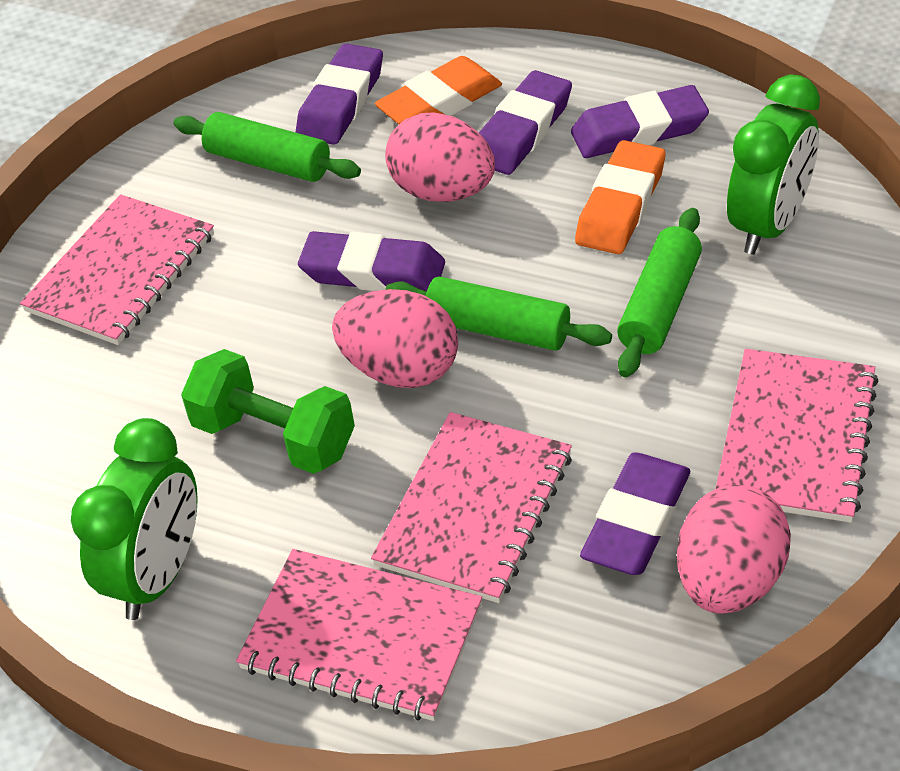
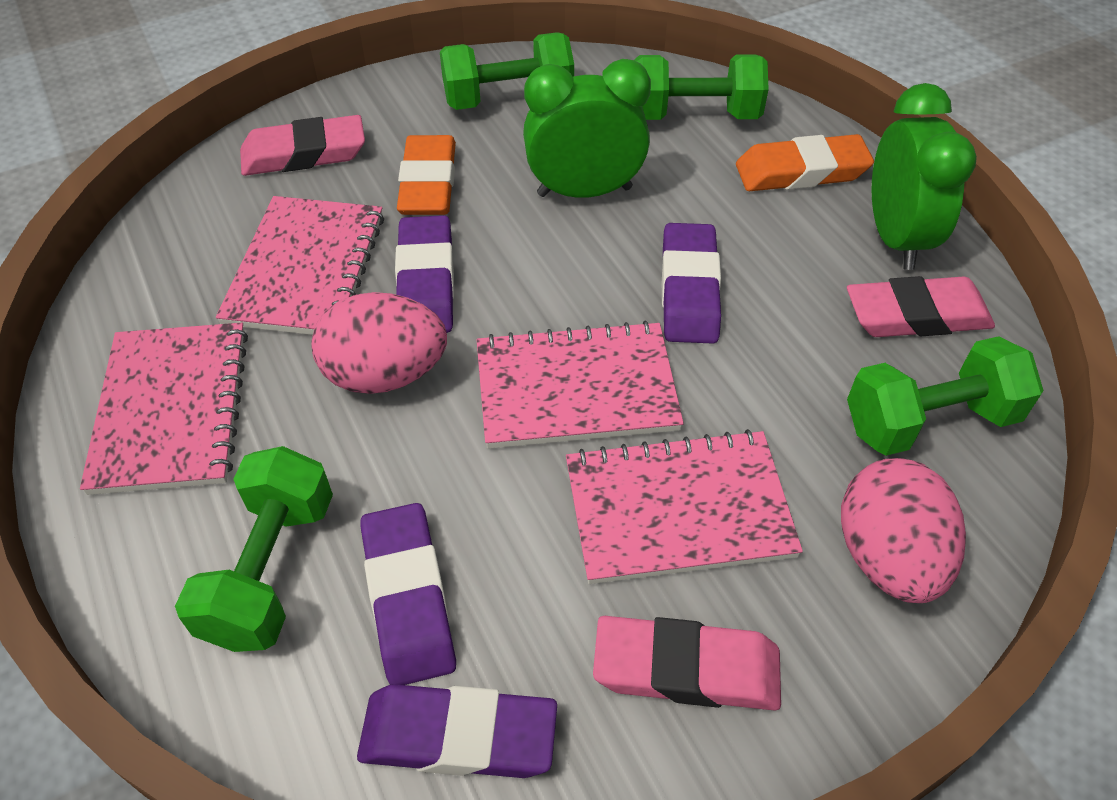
green dumbbell: 1 -> 4
green rolling pin: 3 -> 0
pink egg: 3 -> 2
pink eraser: 0 -> 3
purple eraser: 5 -> 4

